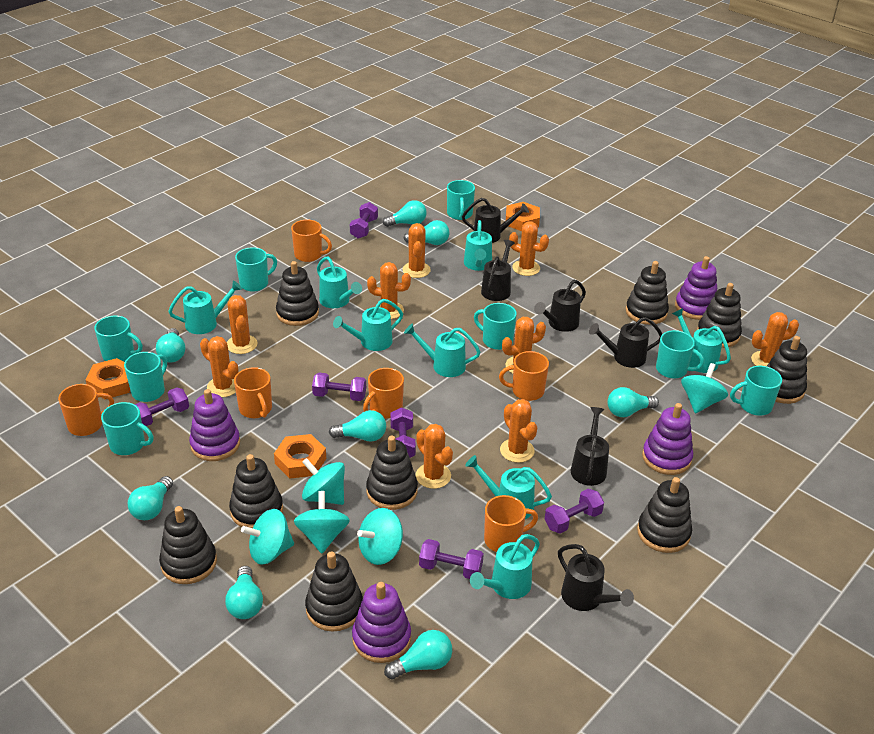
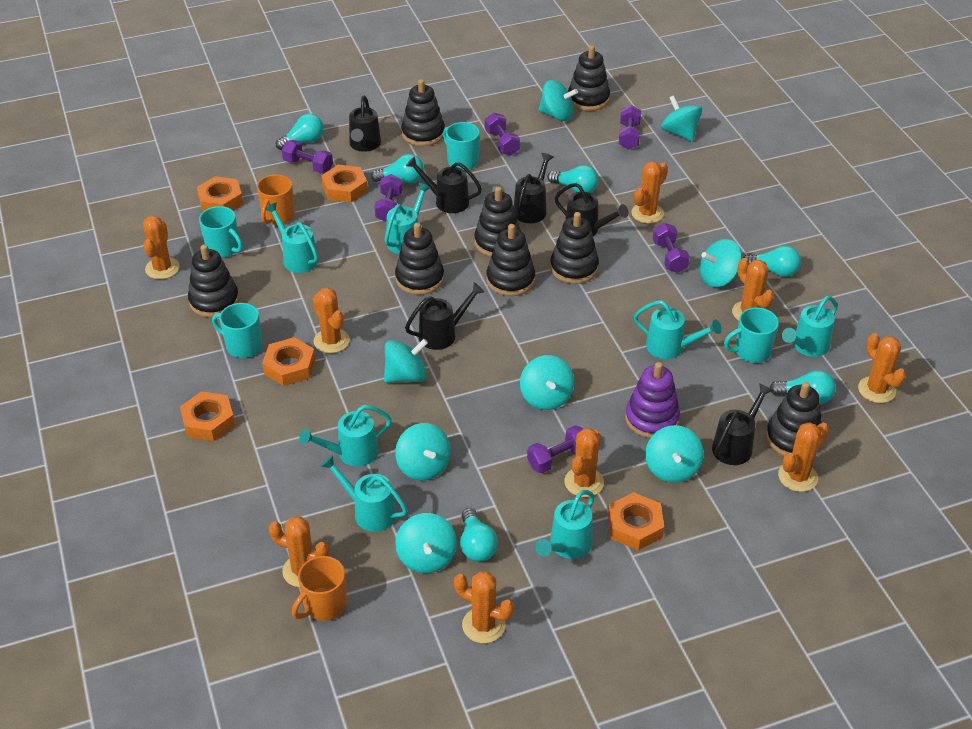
black stacking toy: 9 -> 8
orange mug: 6 -> 2
orange nut: 3 -> 5
purple stacking toy: 4 -> 1
turquoise light bulb: 8 -> 6
turquoise mug: 8 -> 4
turquoise spinning top: 5 -> 8
turquoise watering can: 8 -> 7

